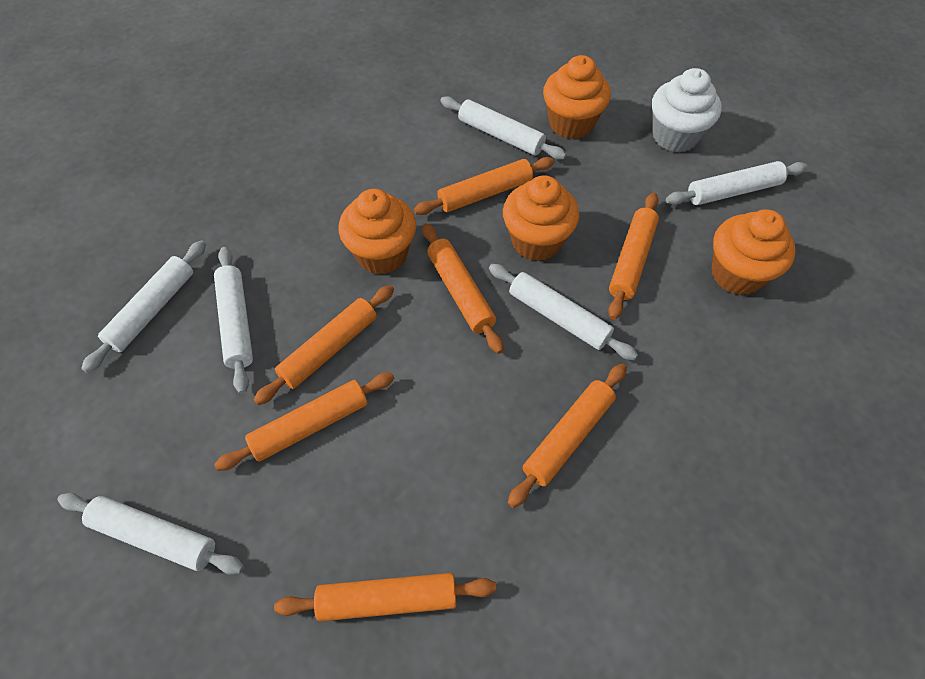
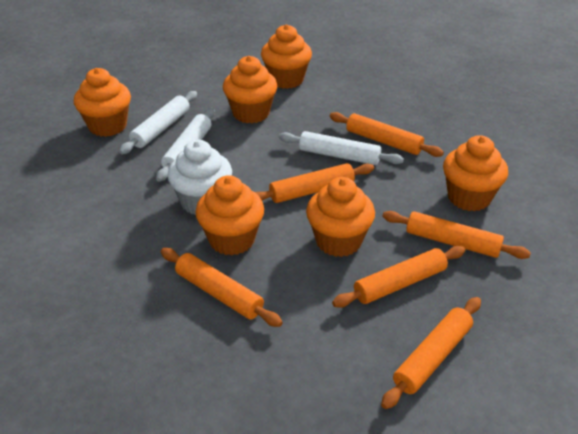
orange cupcake: 4 -> 6
orange rolling pin: 7 -> 6
white rolling pin: 6 -> 3

